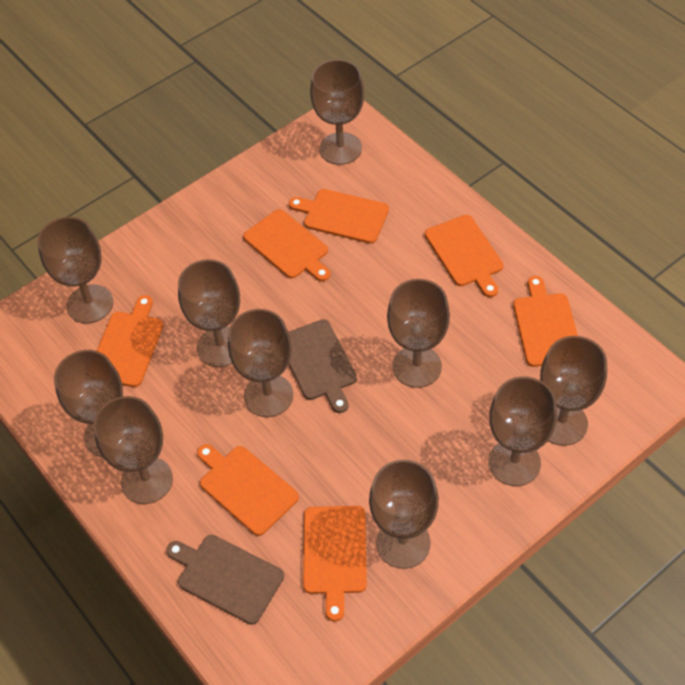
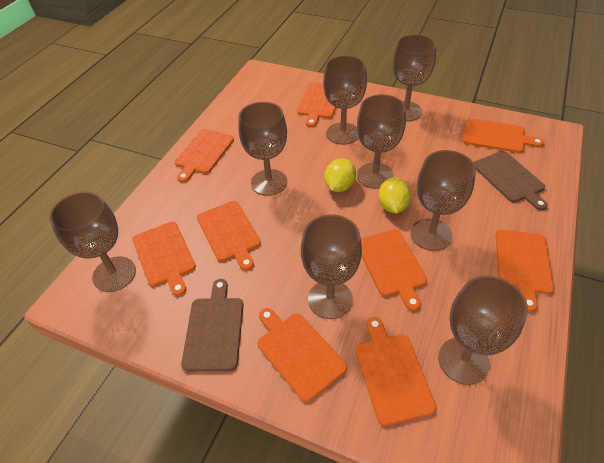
brown goblet: 10 -> 8
orange cutting board: 7 -> 9
yellow lemon: 0 -> 2

